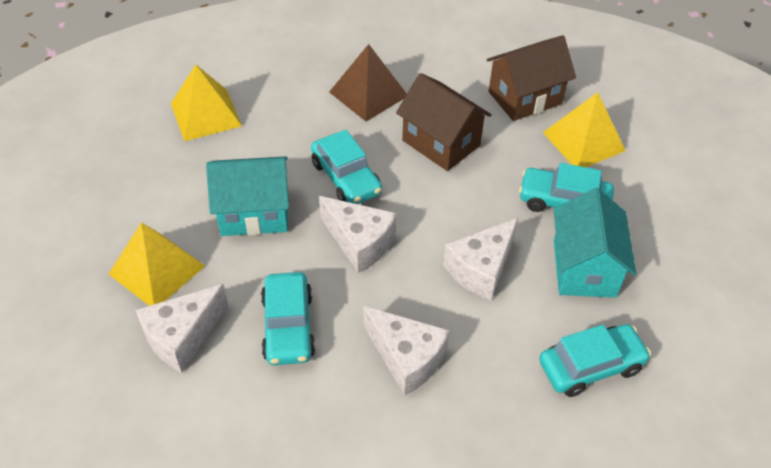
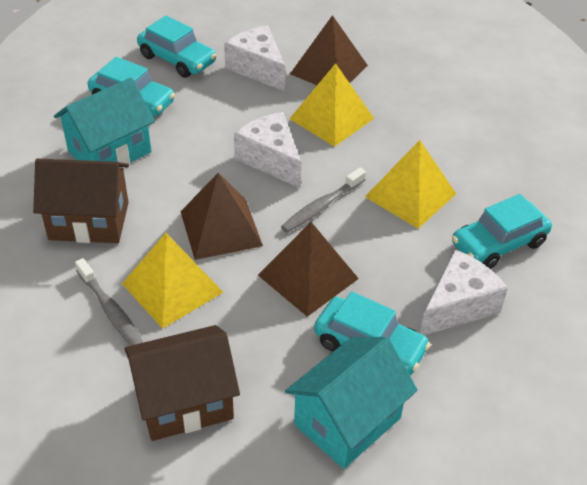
brown pyramid: 1 -> 3
grey toothbrush: 0 -> 2
white cheese: 4 -> 3

